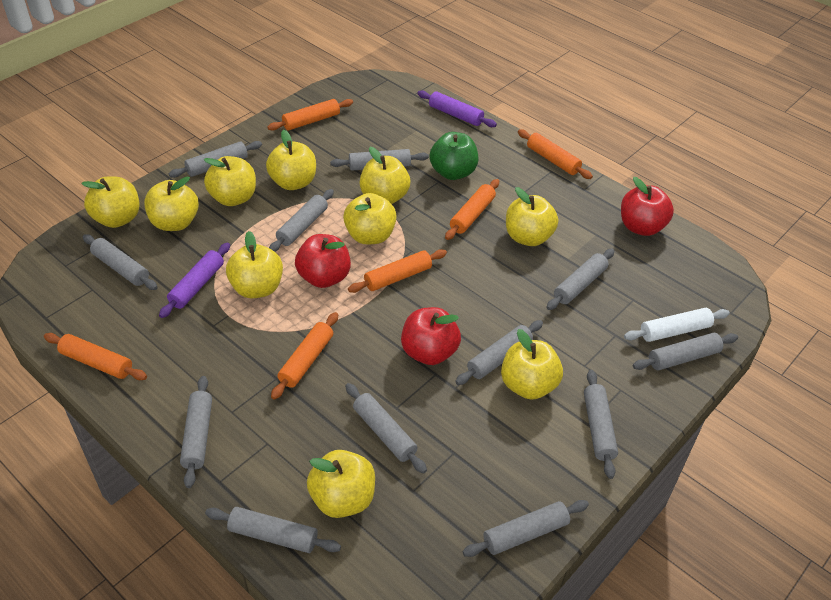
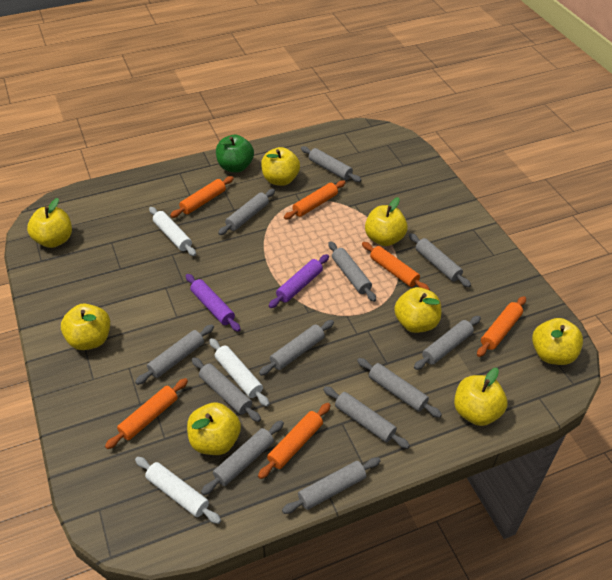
red apple: 3 -> 0
white rolling pin: 1 -> 3
yellow apple: 10 -> 8

